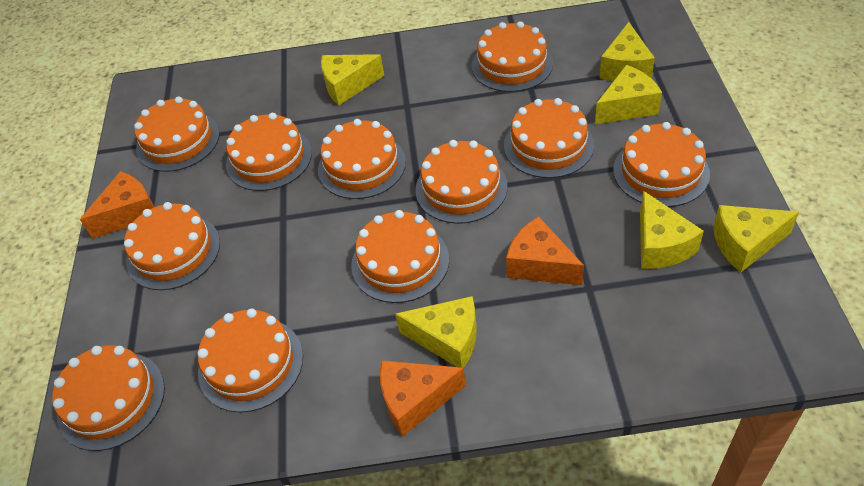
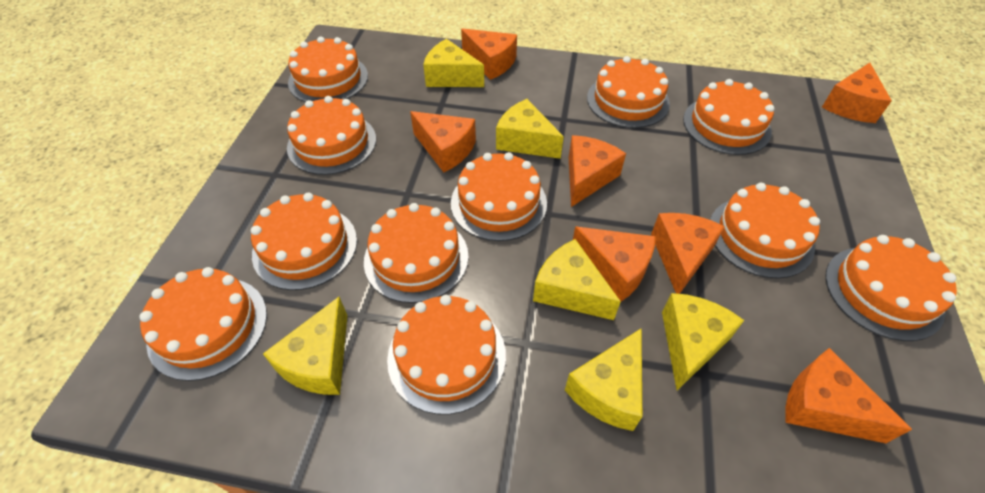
orange cheese: 3 -> 7

